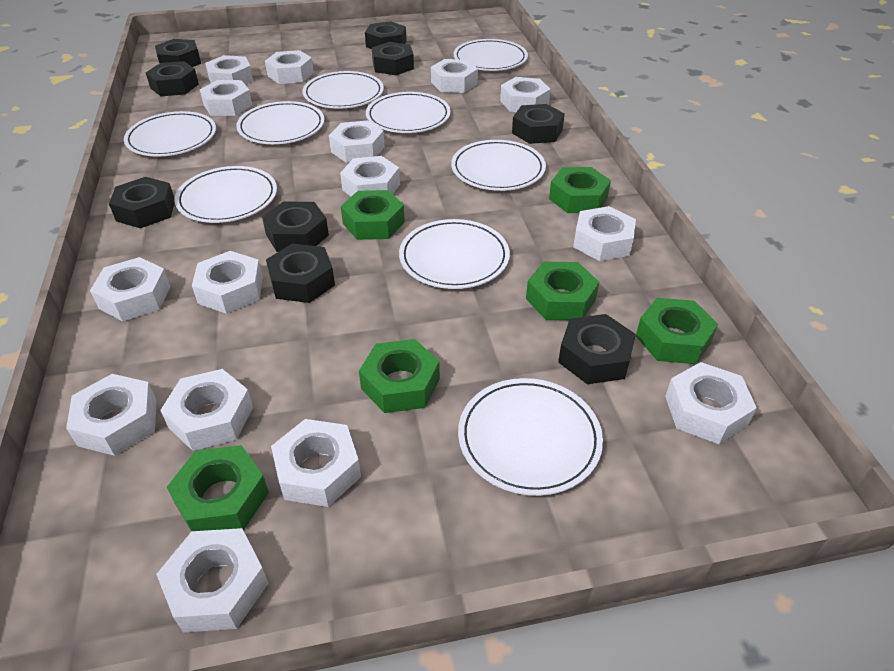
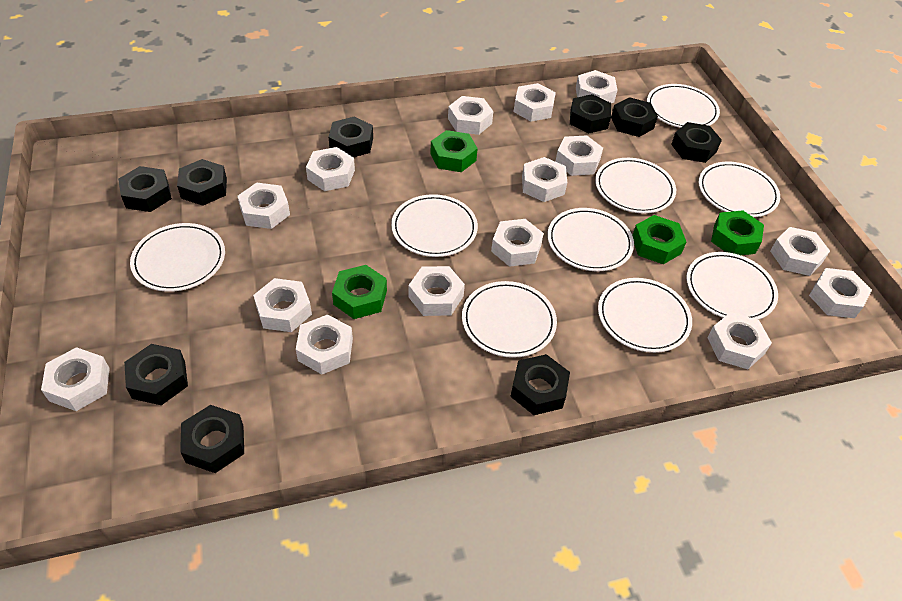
green nut: 6 -> 4

